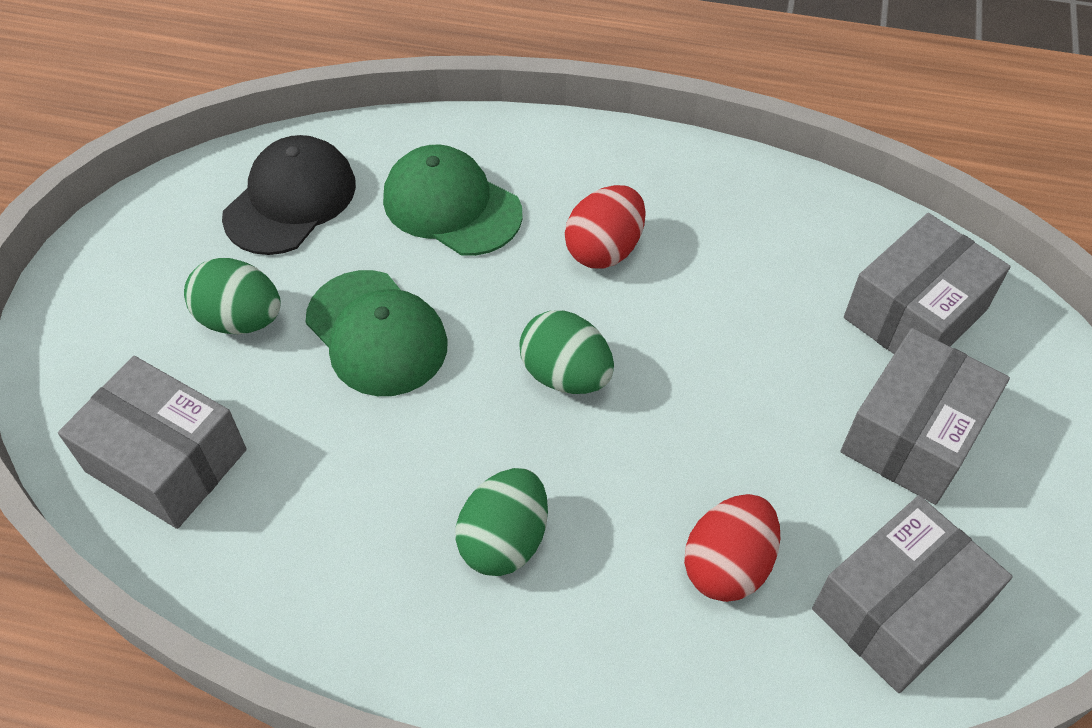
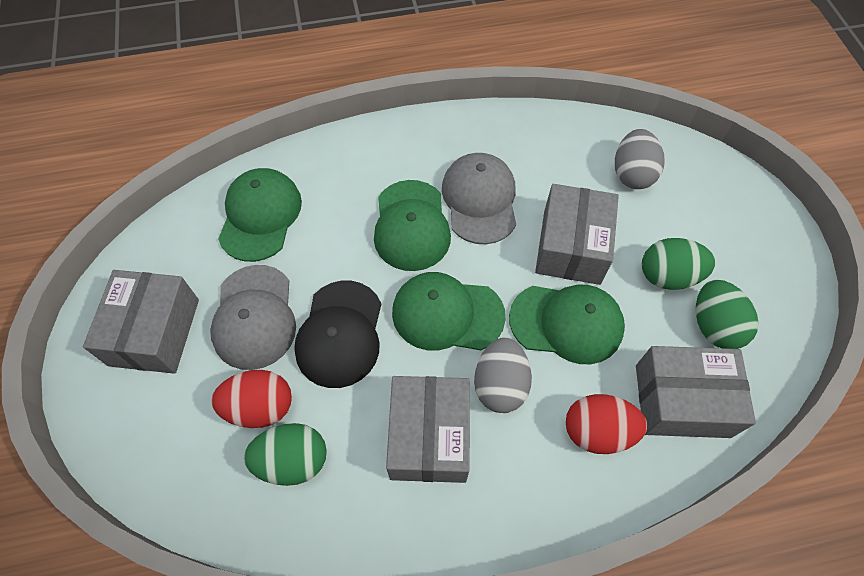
green cap: 2 -> 4
grey cap: 0 -> 2
grey egg: 0 -> 2

